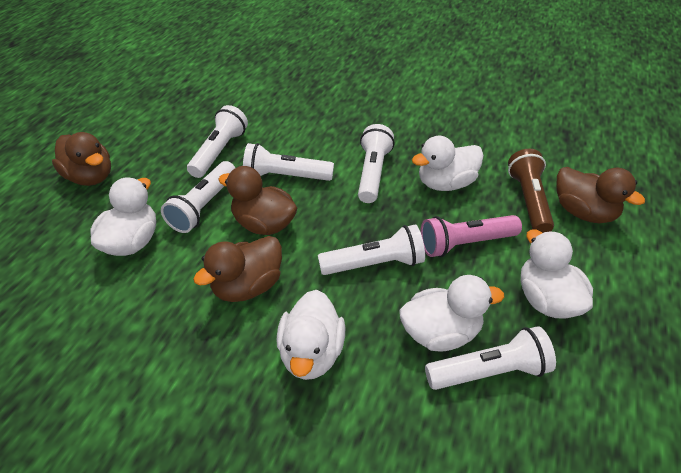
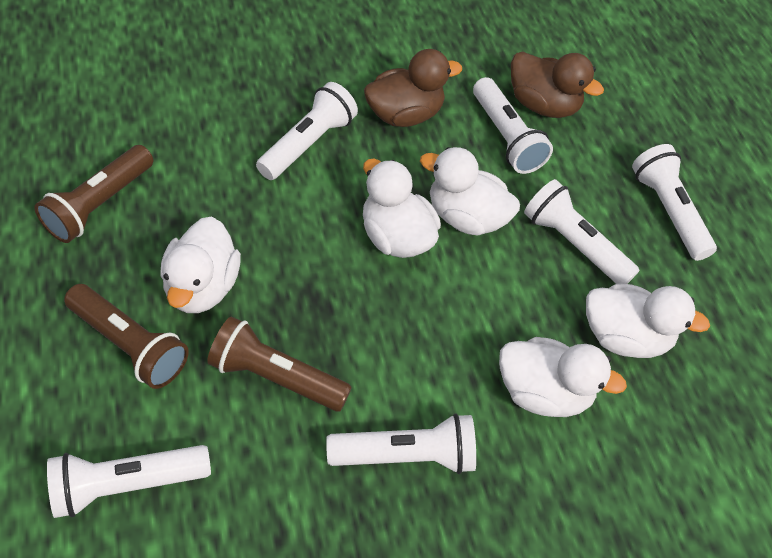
brown duck: 4 -> 2
brown flashlight: 1 -> 3
pink flashlight: 1 -> 0

